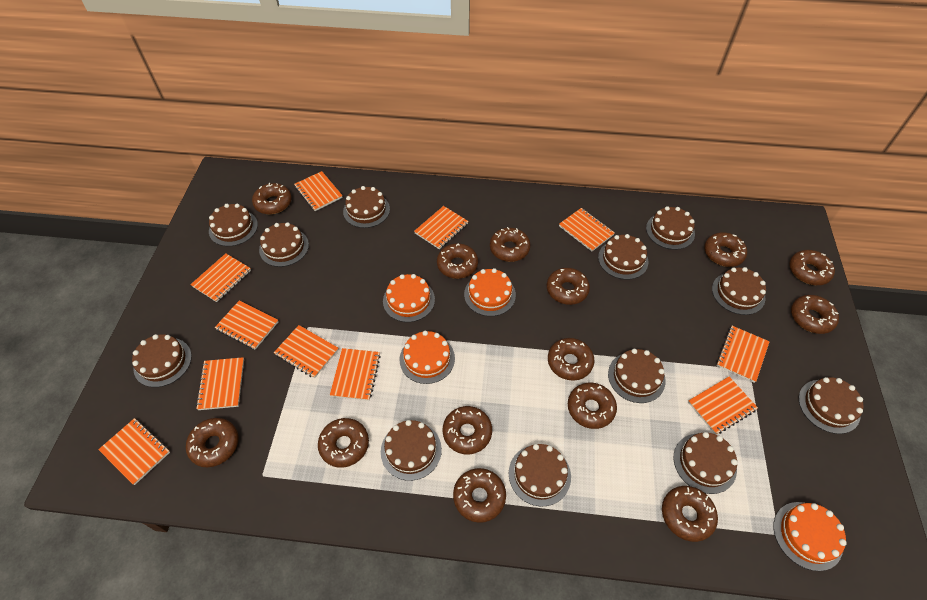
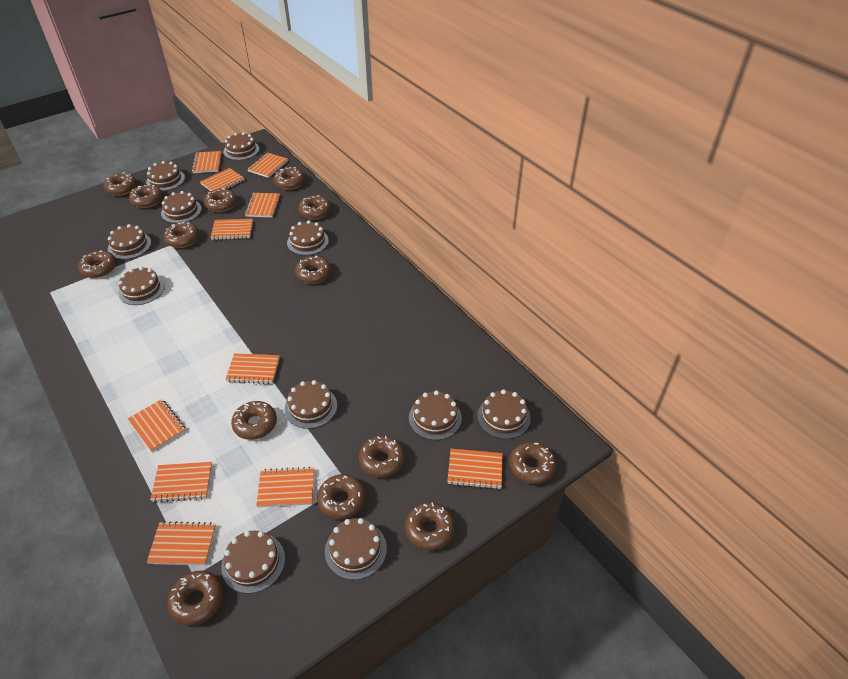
brown cake: 12 -> 11
orange cake: 4 -> 0

